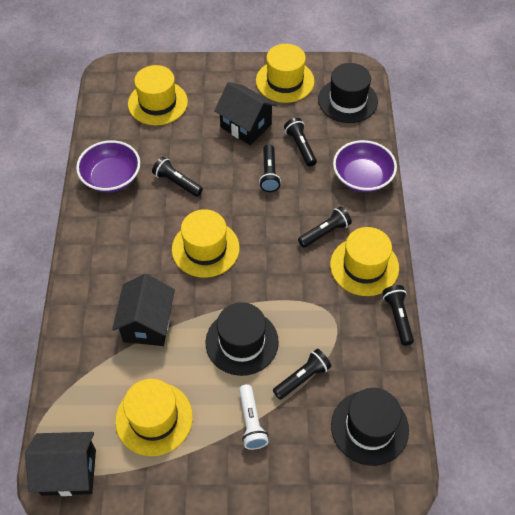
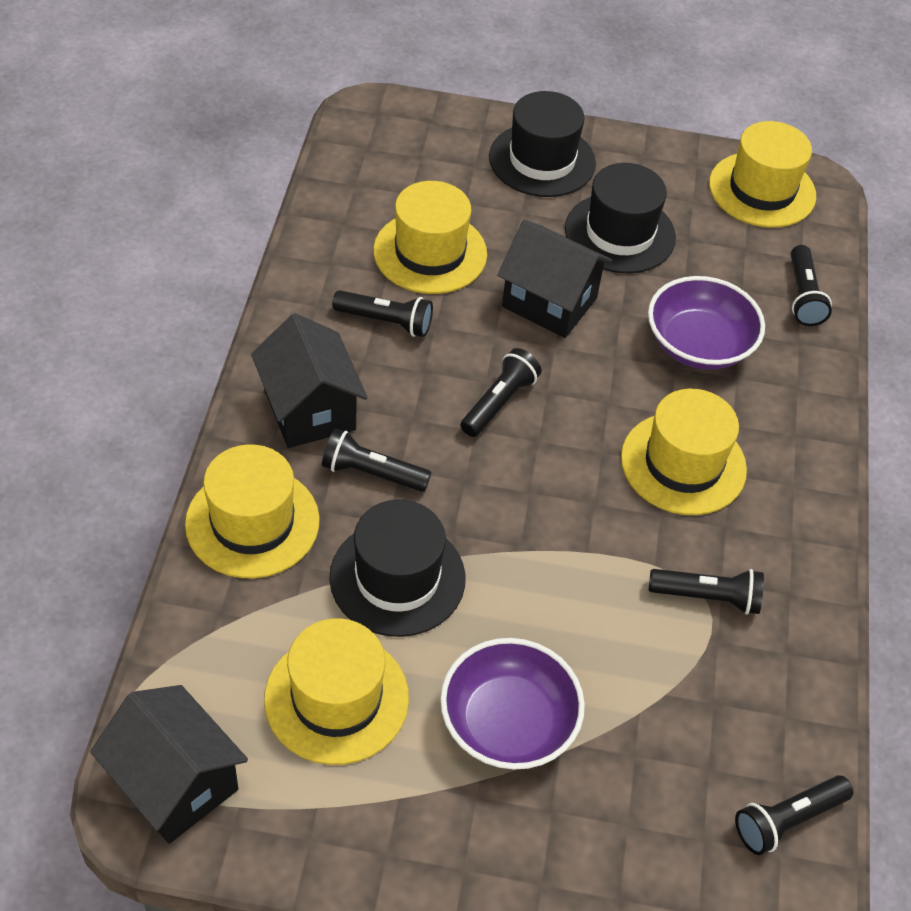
white flashlight: 1 -> 0

